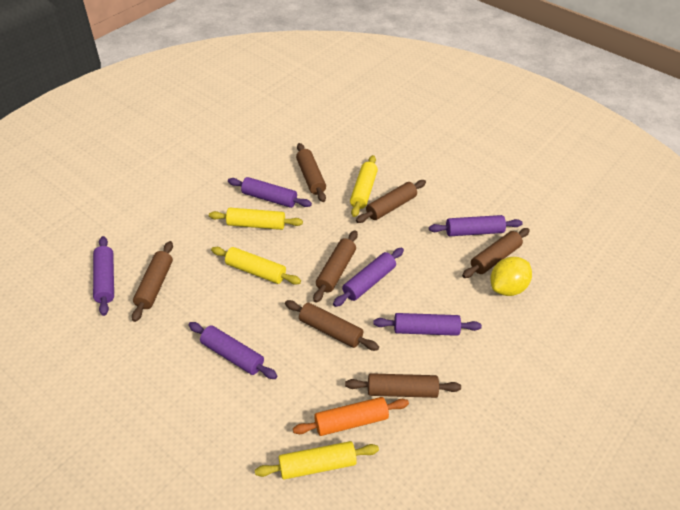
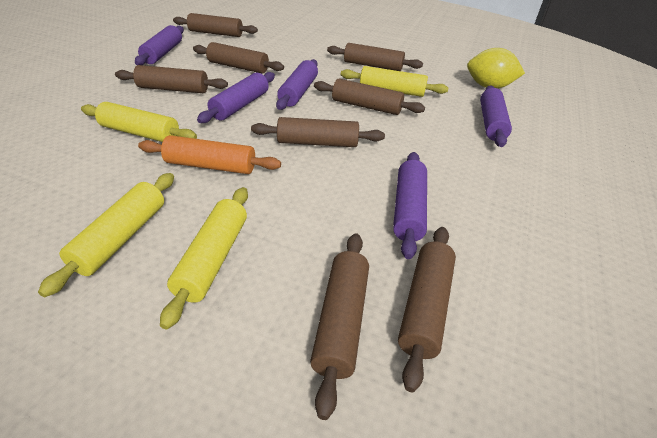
brown rolling pin: 7 -> 8
purple rolling pin: 6 -> 5

